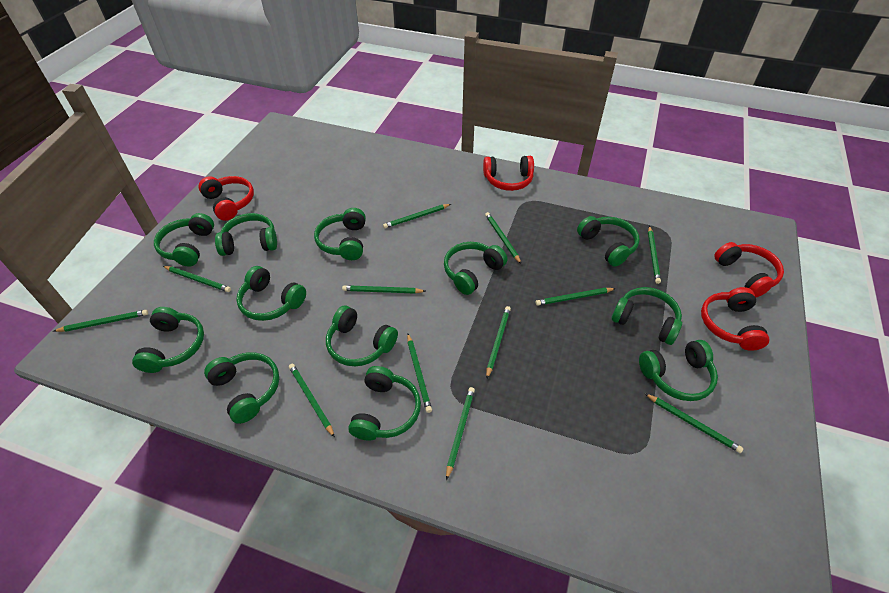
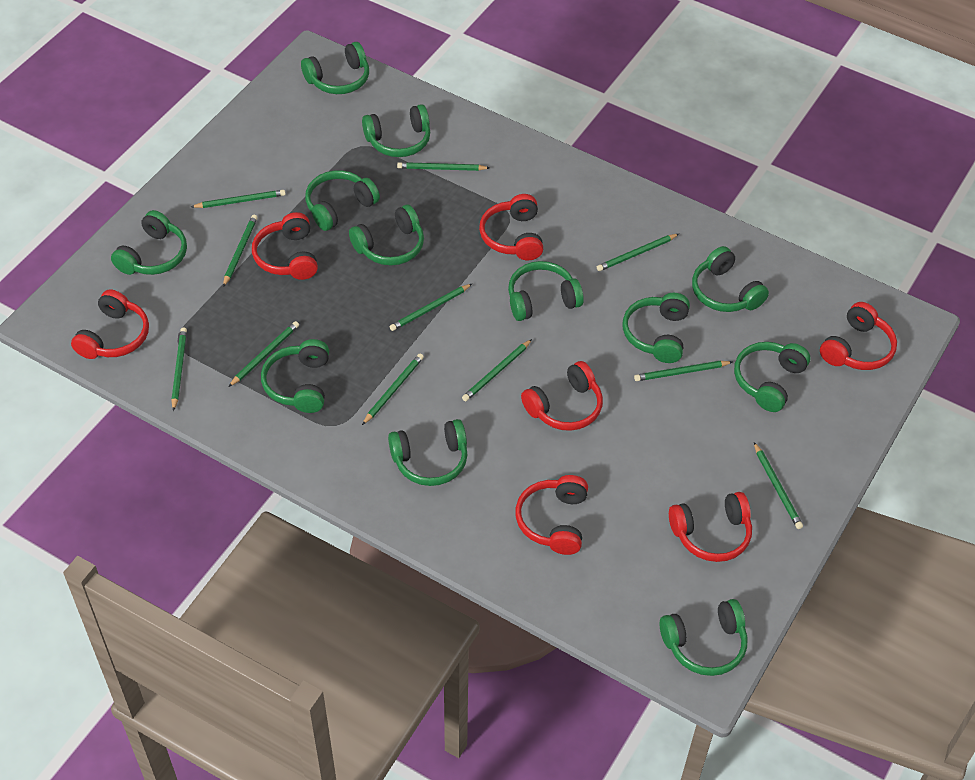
green pencil: 12 -> 11
red headphones: 4 -> 7

